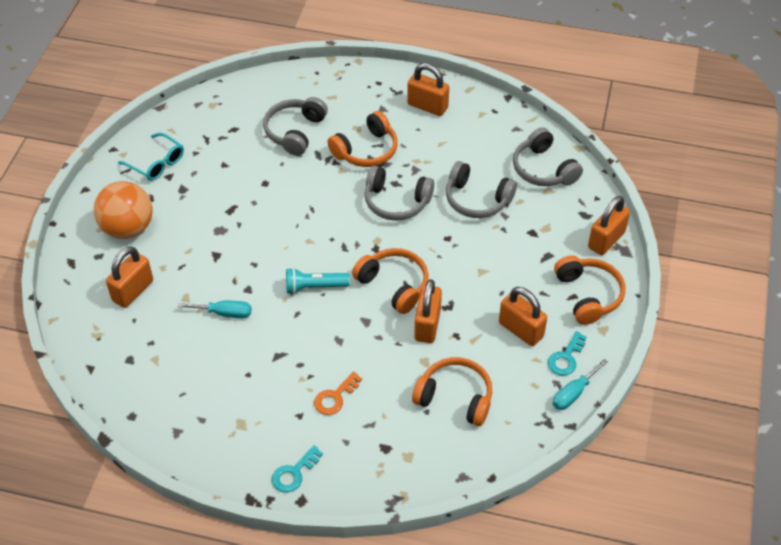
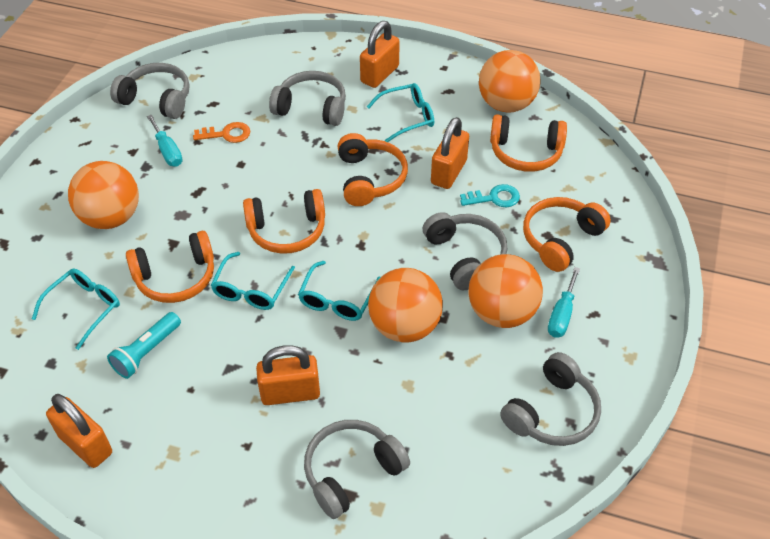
grey headphones: 4 -> 5
orange ball: 1 -> 4
orange headphones: 4 -> 5
orange padlock: 5 -> 4
turquoise glasses: 1 -> 4
turquoise key: 2 -> 1

